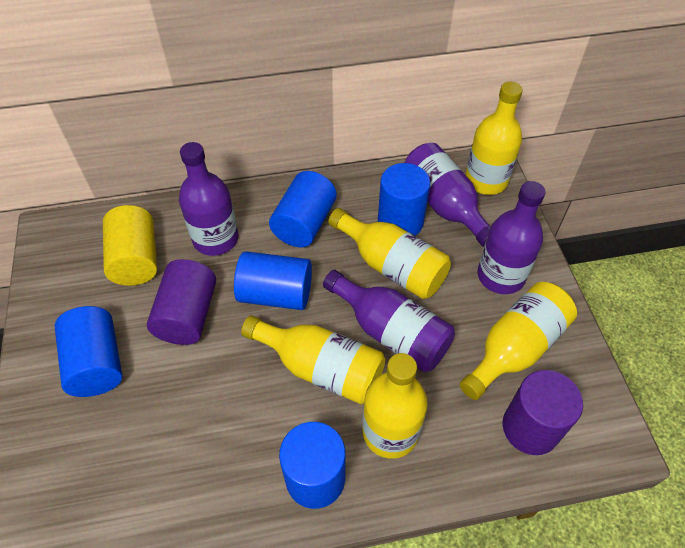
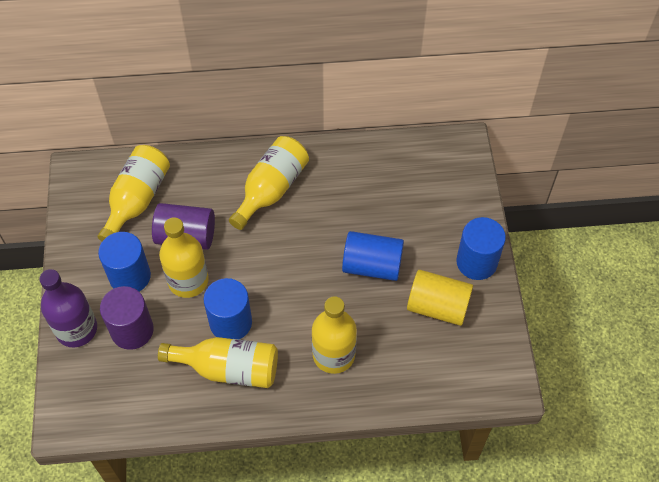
blue cylinder: 5 -> 4
purple bottle: 4 -> 1

